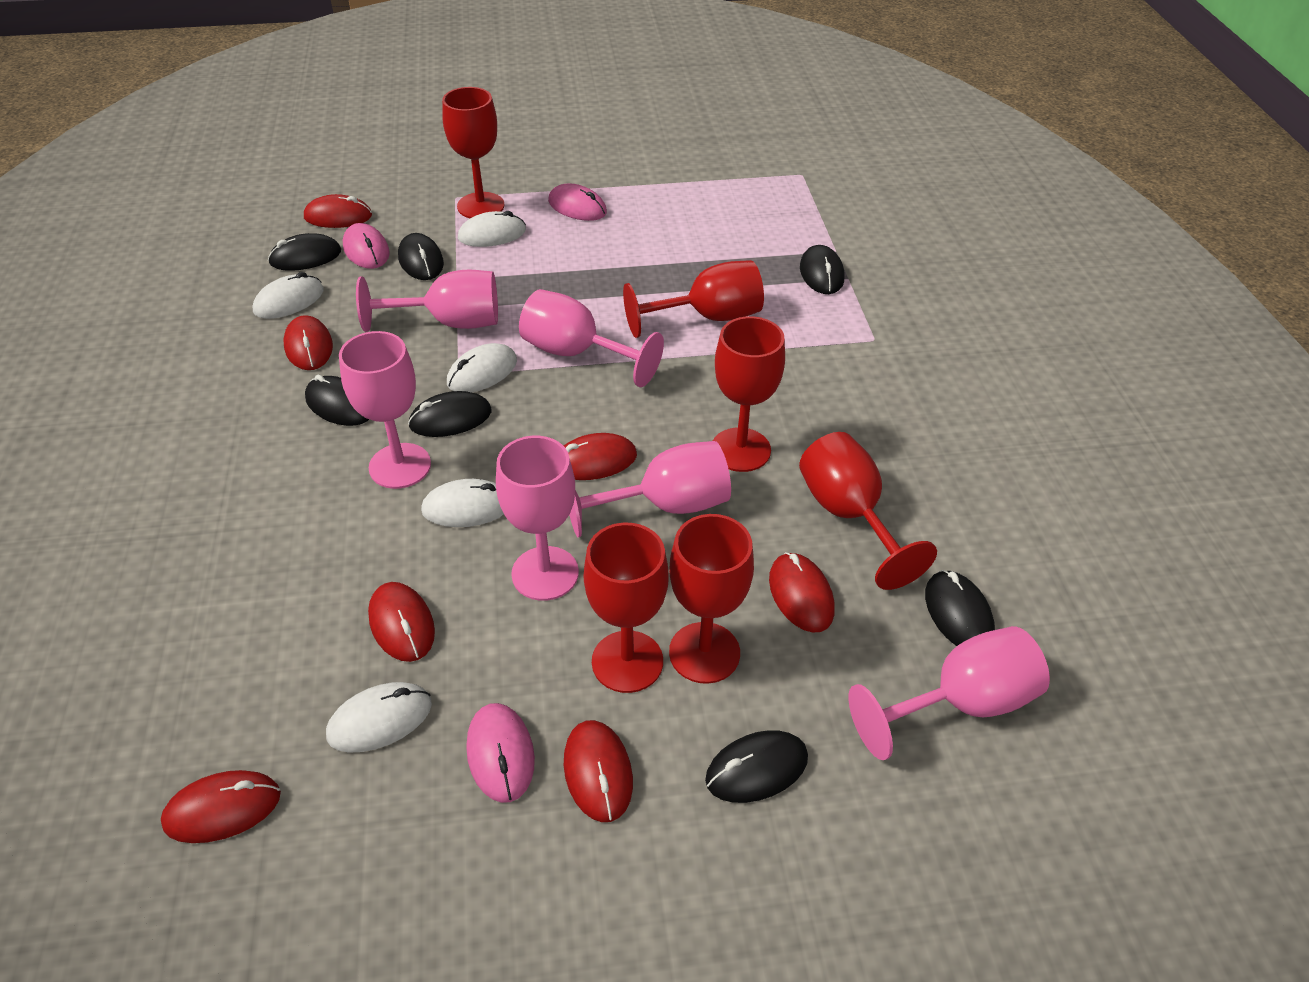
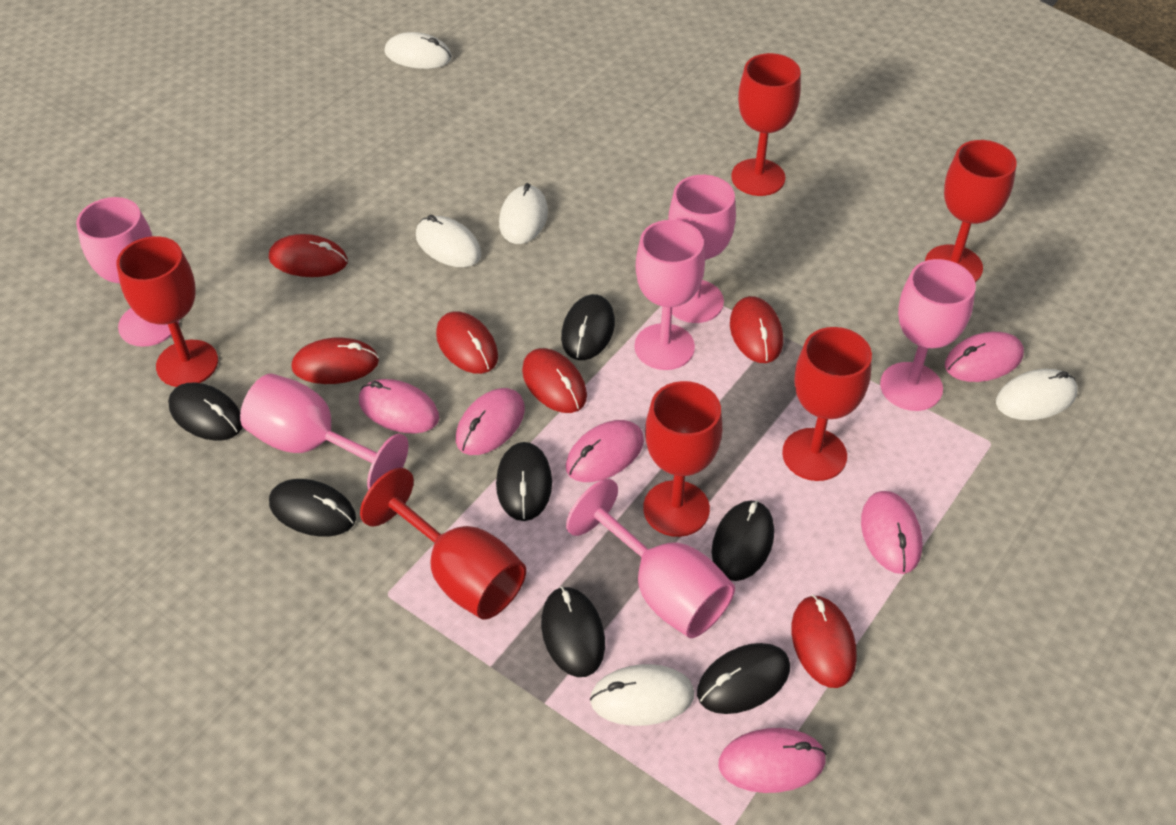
pink mouse: 3 -> 6
red mouse: 7 -> 6

